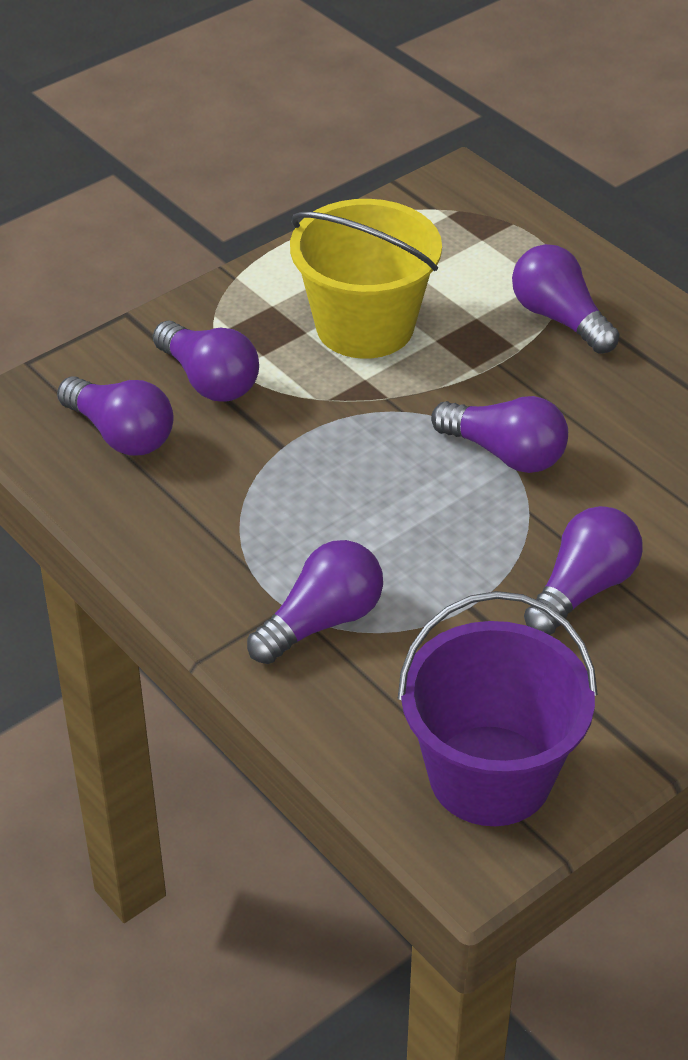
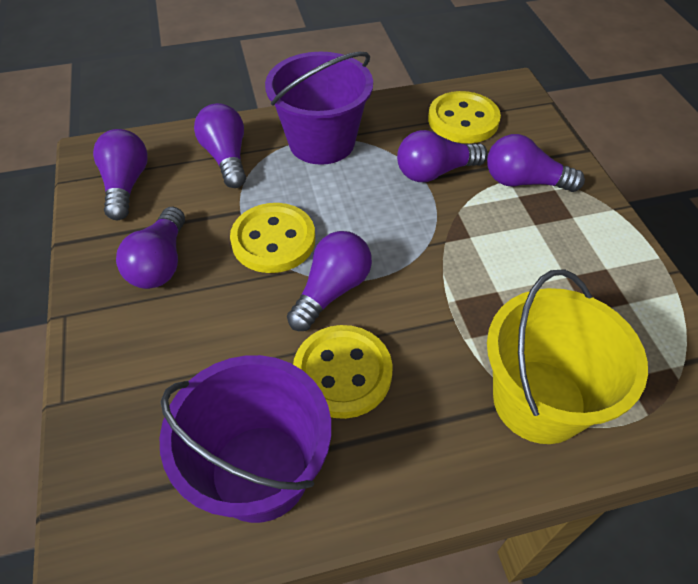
purple bucket: 1 -> 2
yellow button: 0 -> 3

